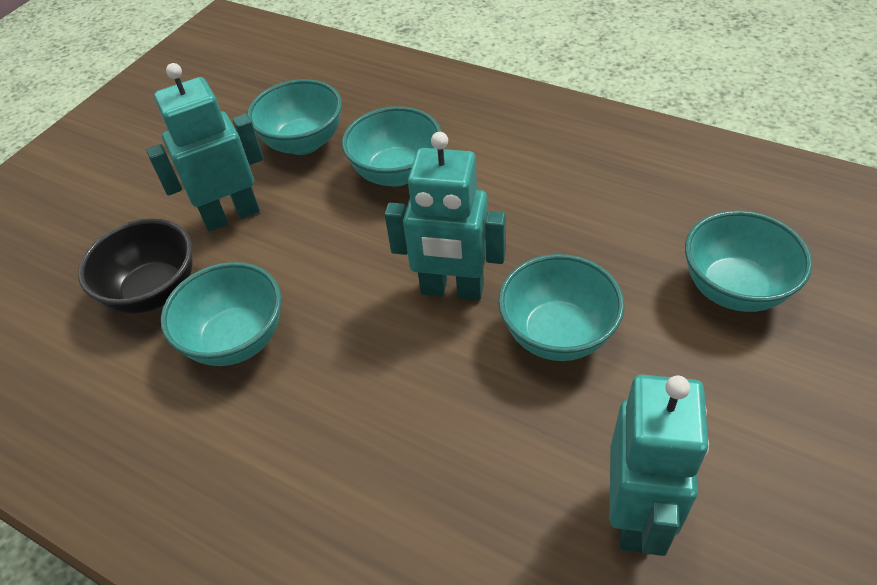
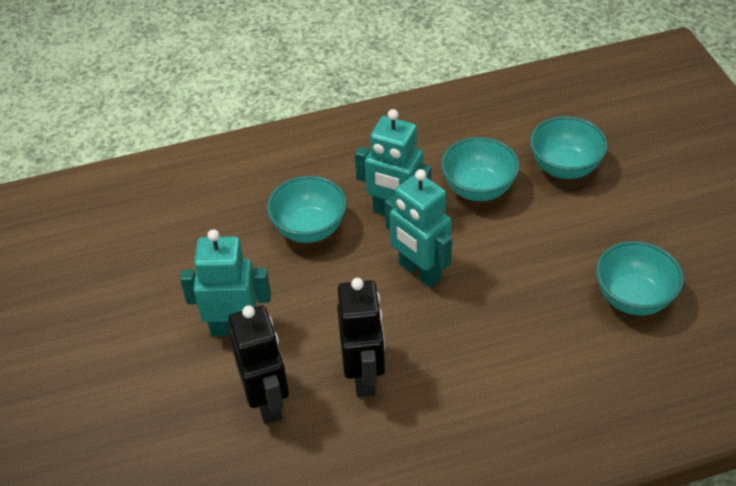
black bowl: 1 -> 0
black robot: 0 -> 2
turquoise bowl: 5 -> 4

